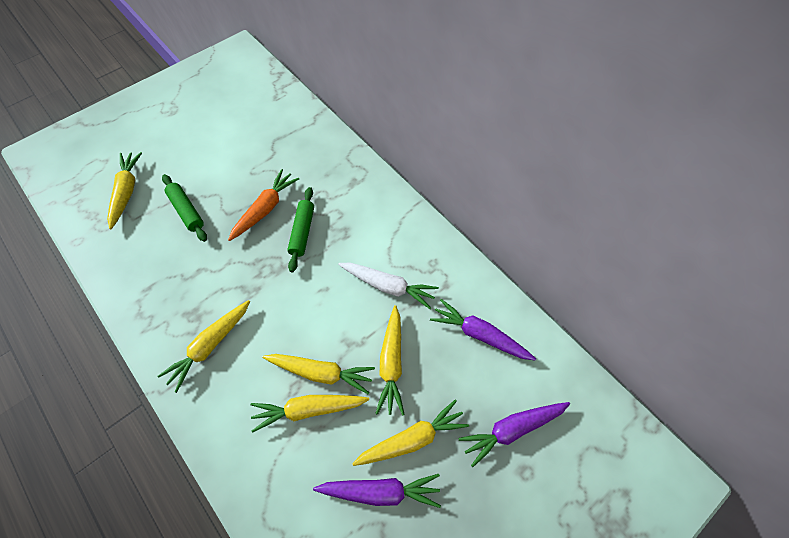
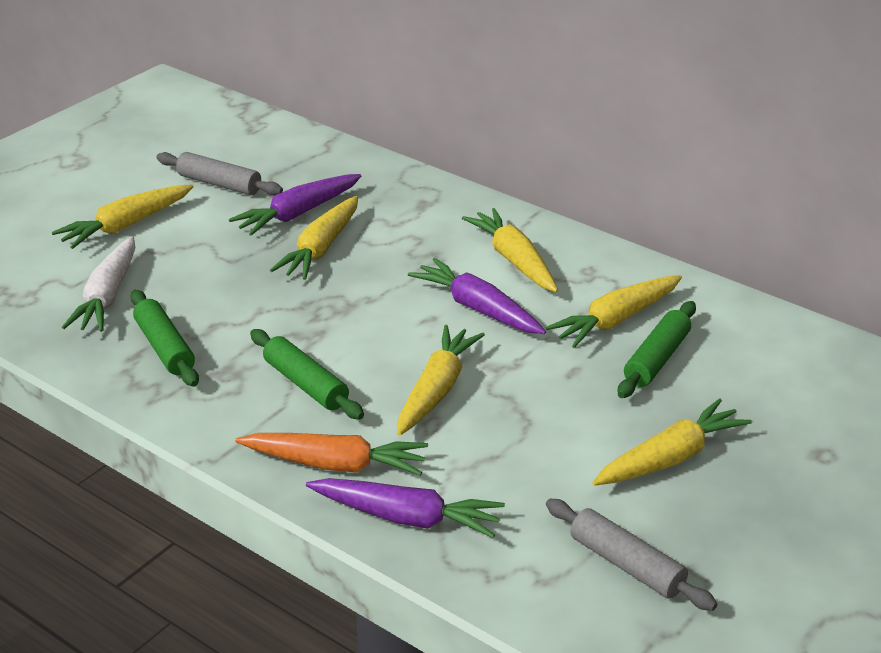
green rolling pin: 2 -> 3
grey rolling pin: 0 -> 2

